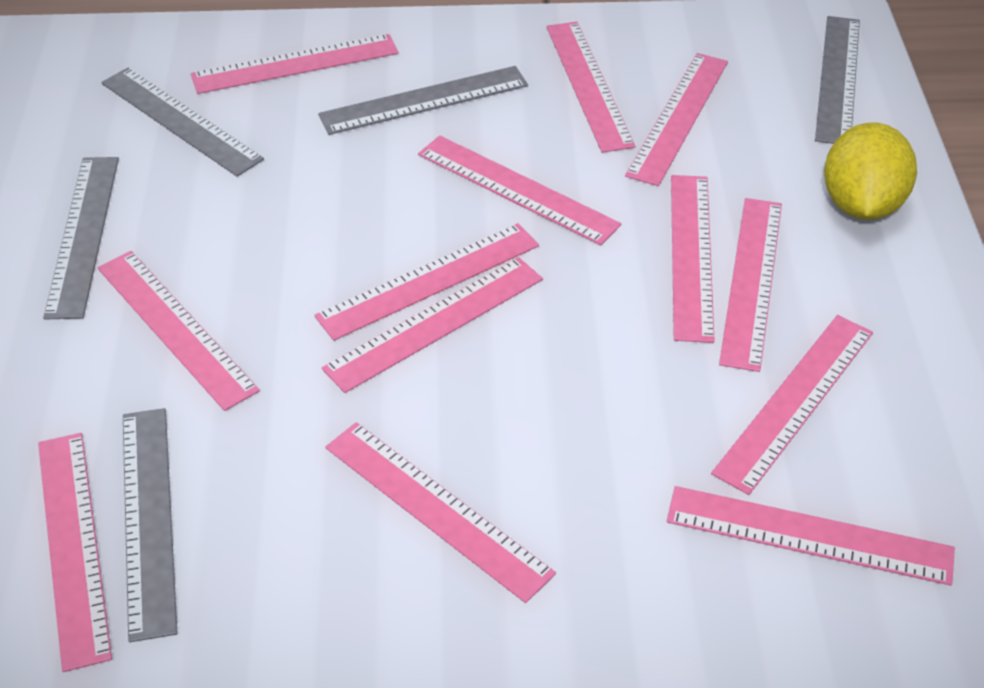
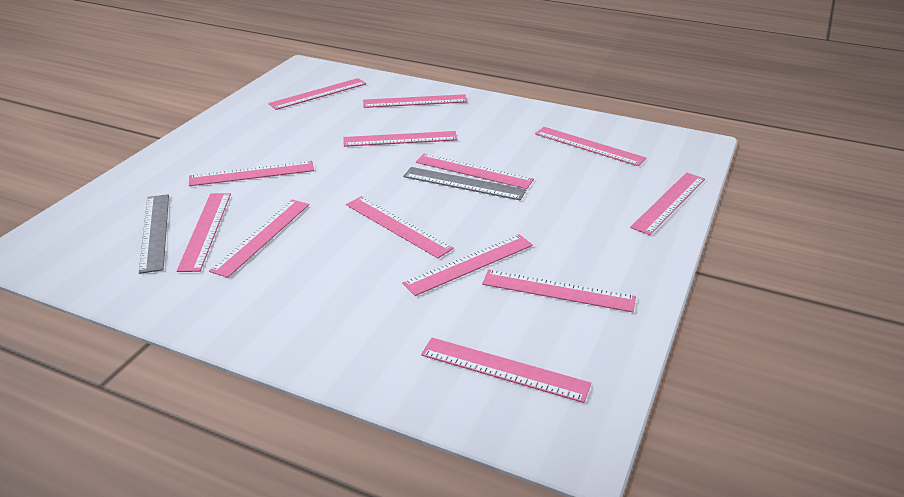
grey ruler: 5 -> 2
yellow lemon: 1 -> 0

